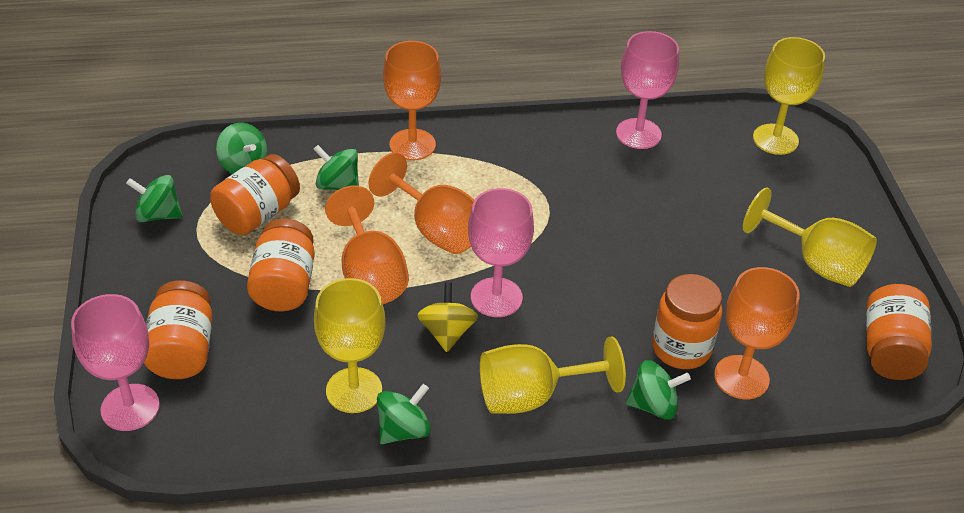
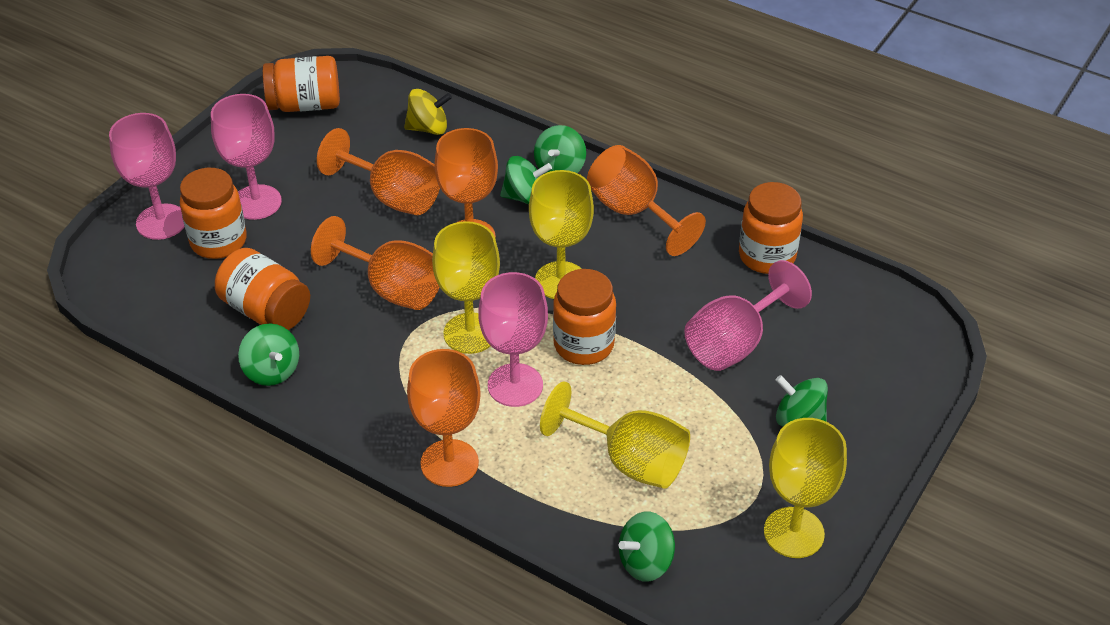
orange goblet: 4 -> 5
pink goblet: 3 -> 4

